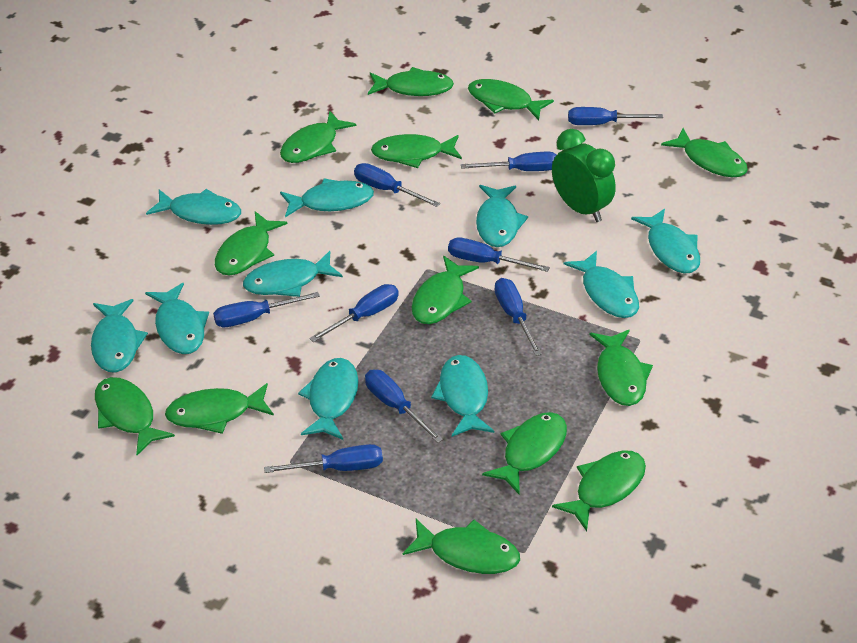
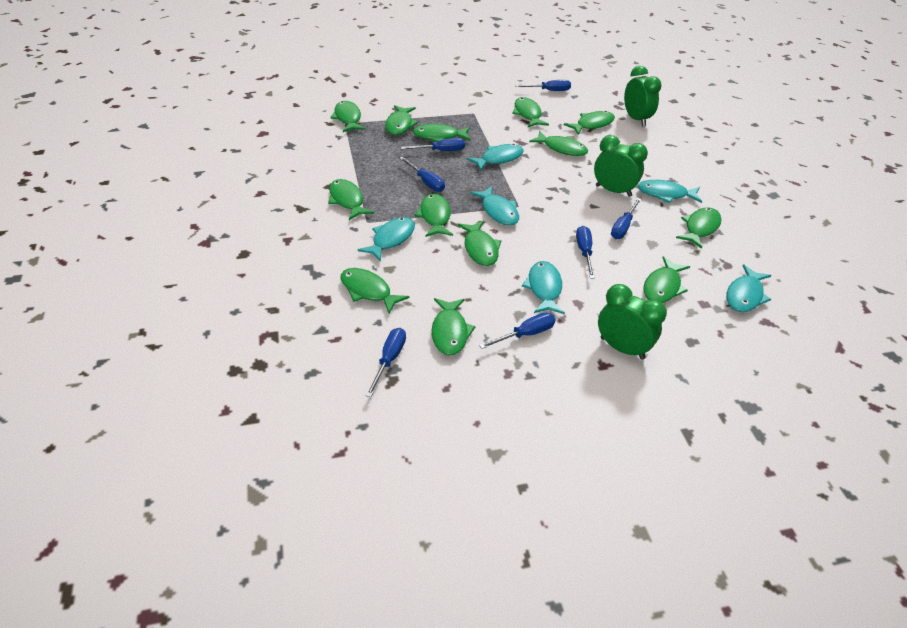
blue screwdriver: 9 -> 7
green clock: 1 -> 3
turquoise fish: 10 -> 6

